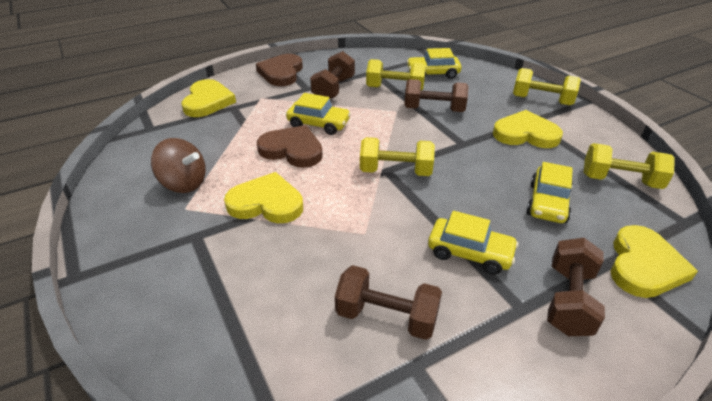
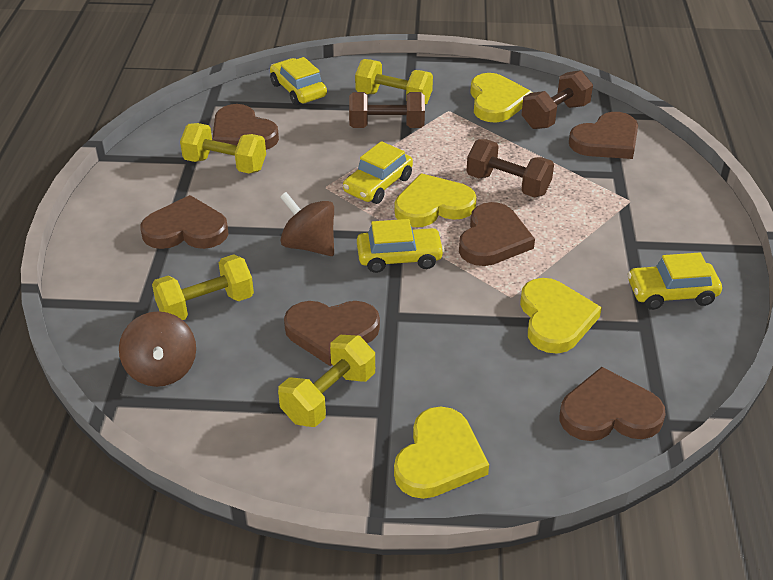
brown dumbbell: 4 -> 3
brown heart: 2 -> 6
brown spinning top: 1 -> 2

